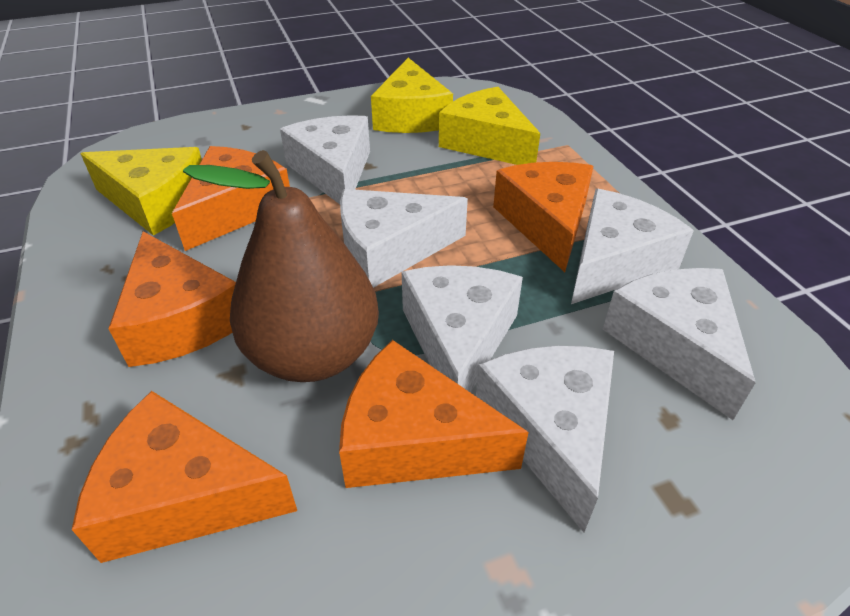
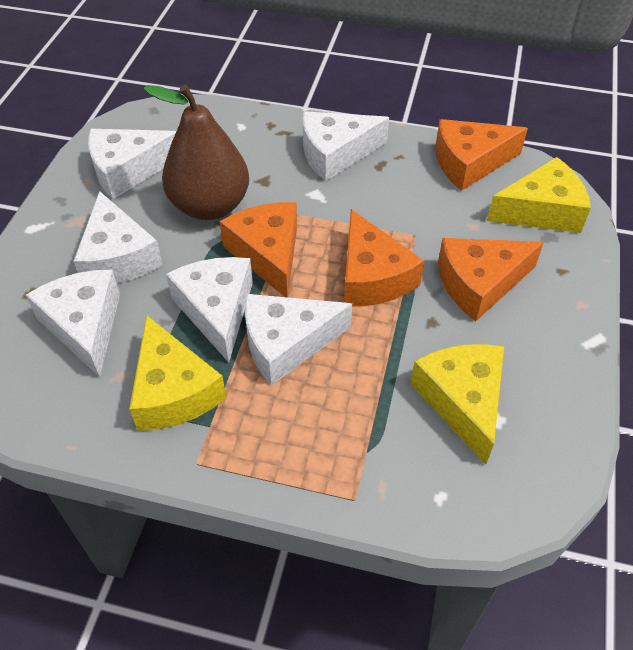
orange cheese: 5 -> 4

